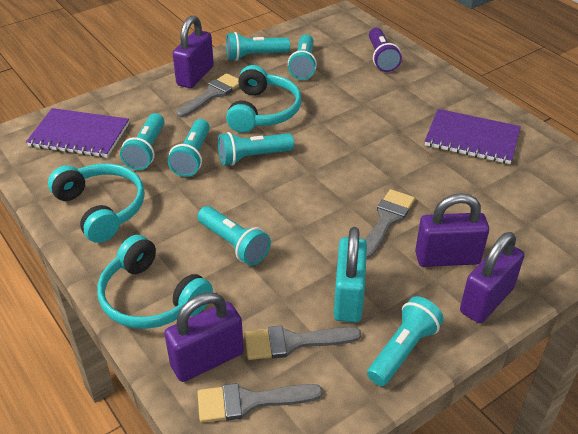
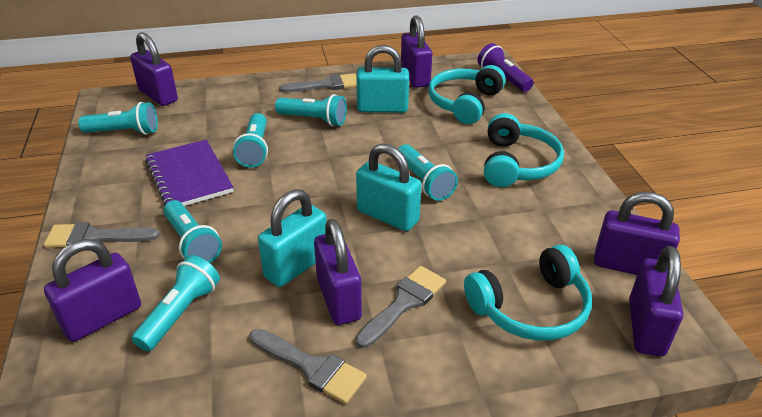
purple notebook: 2 -> 1
purple padlock: 4 -> 6
turquoise flashlight: 7 -> 6
turquoise padlock: 1 -> 3

